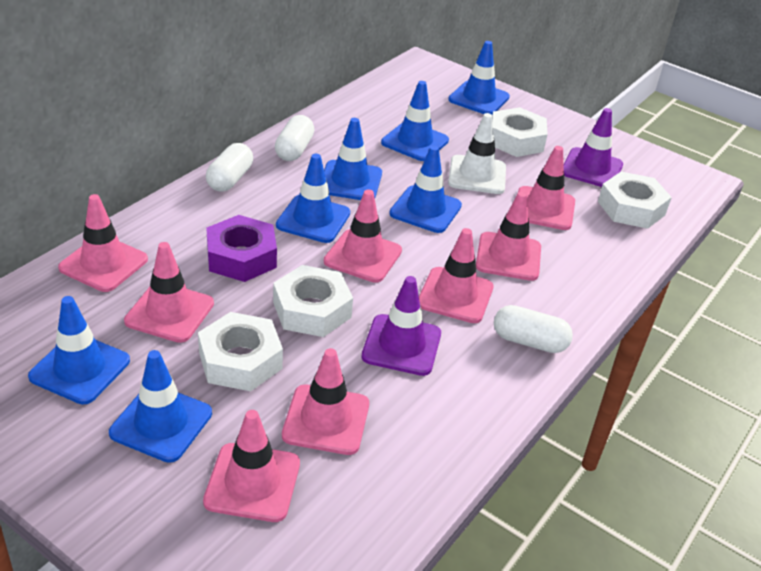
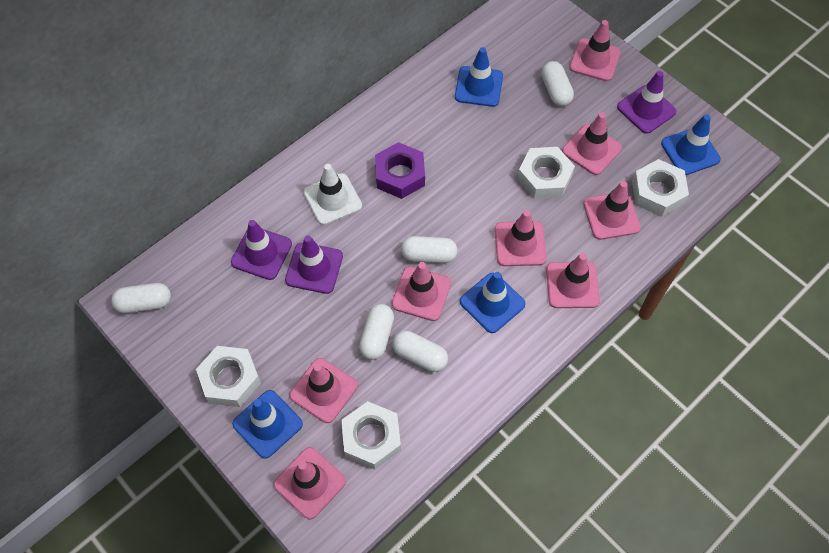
blue traffic cone: 7 -> 4
purple traffic cone: 2 -> 3
white capsule: 3 -> 5

